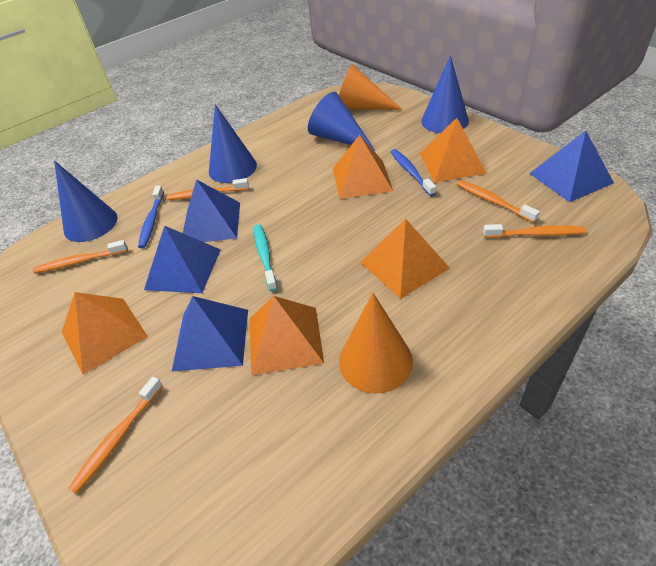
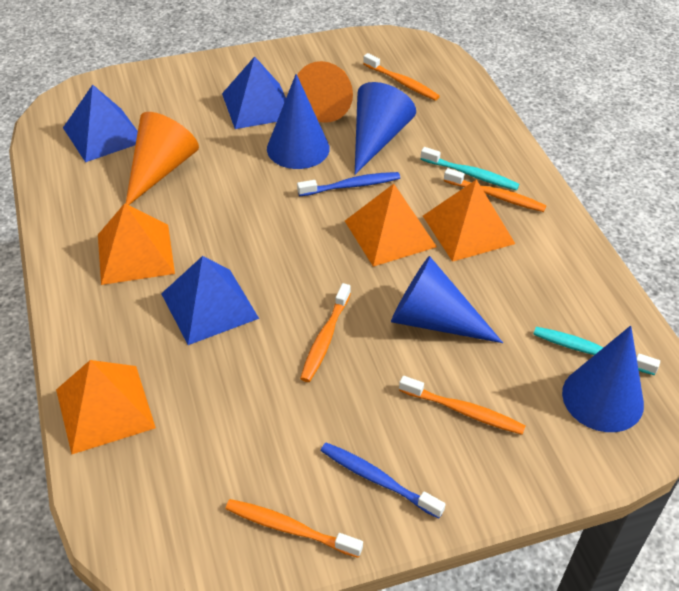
blue pyramid: 4 -> 3
orange pyramid: 5 -> 4
turquoise toothbrush: 1 -> 2

